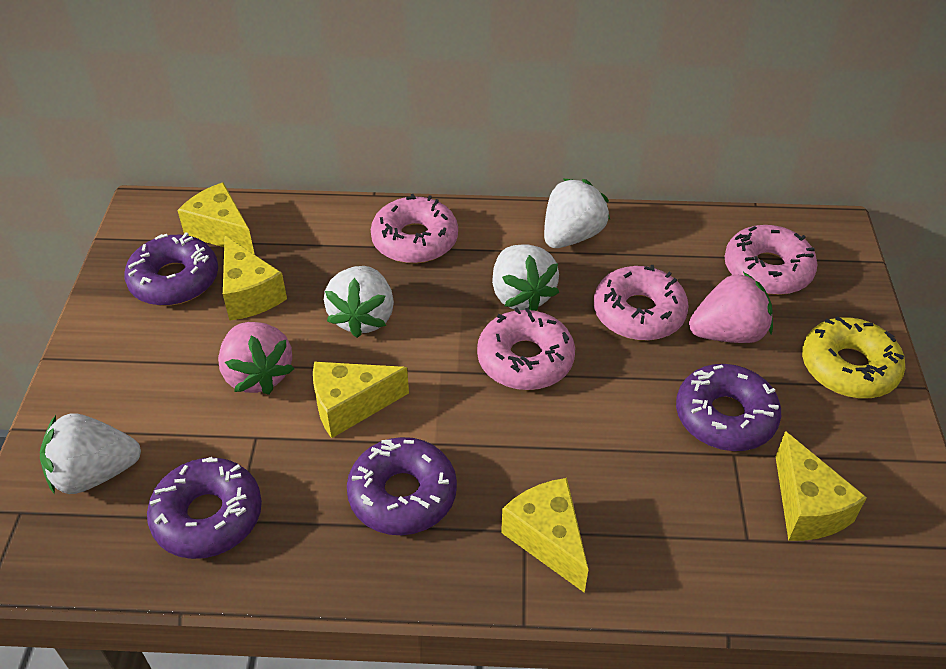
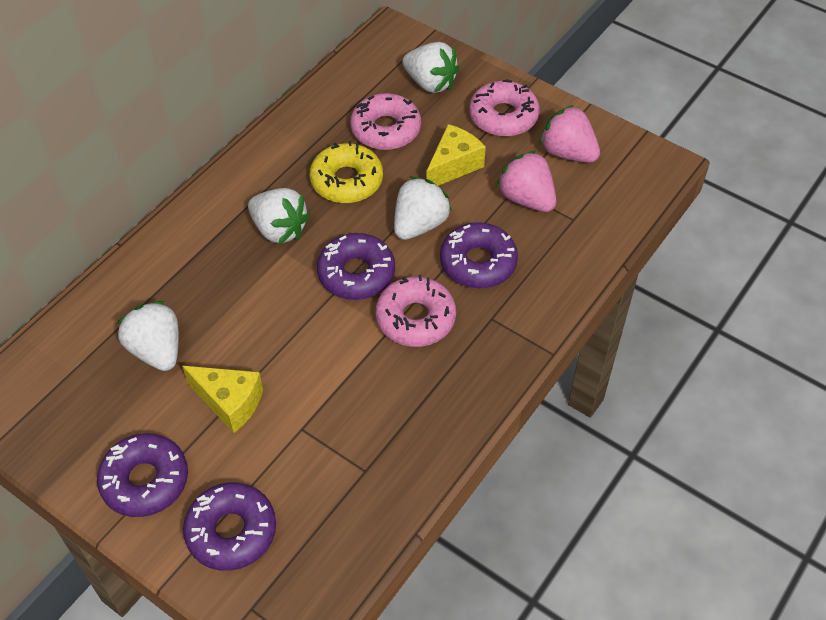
pink donut: 4 -> 3
yellow cheese: 5 -> 2

